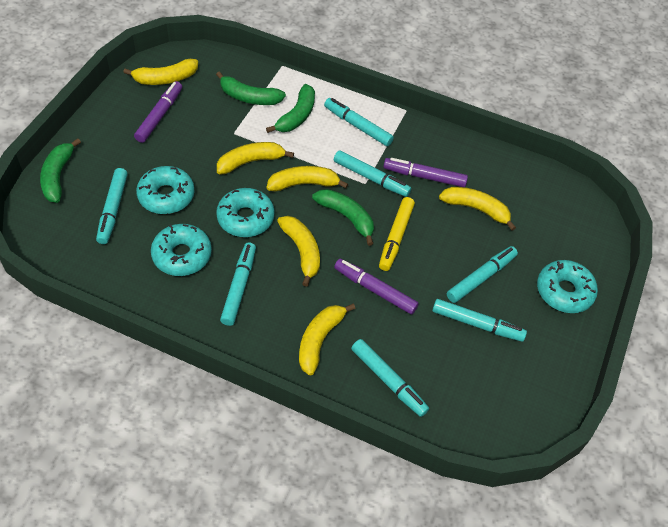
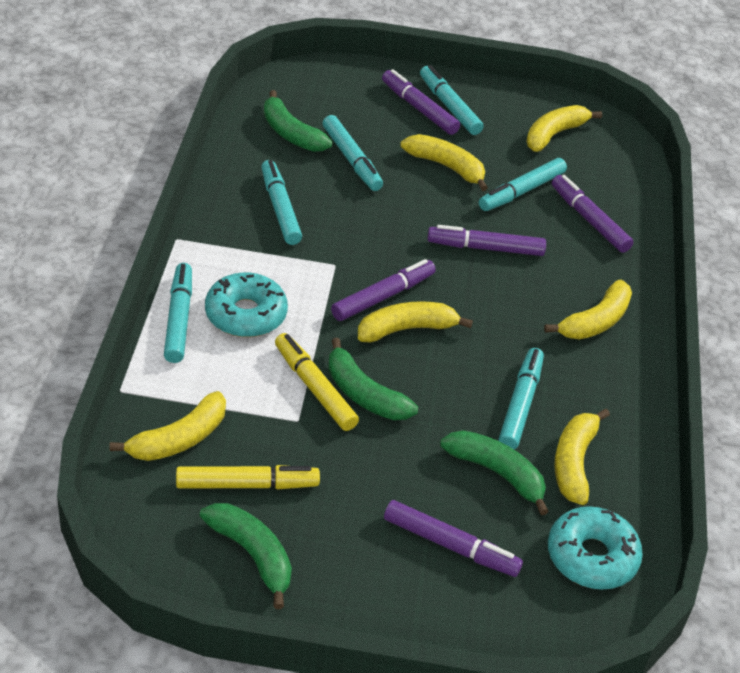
purple marker: 3 -> 5
turquoise donut: 4 -> 2
turquoise marker: 7 -> 6
yellow marker: 1 -> 2

